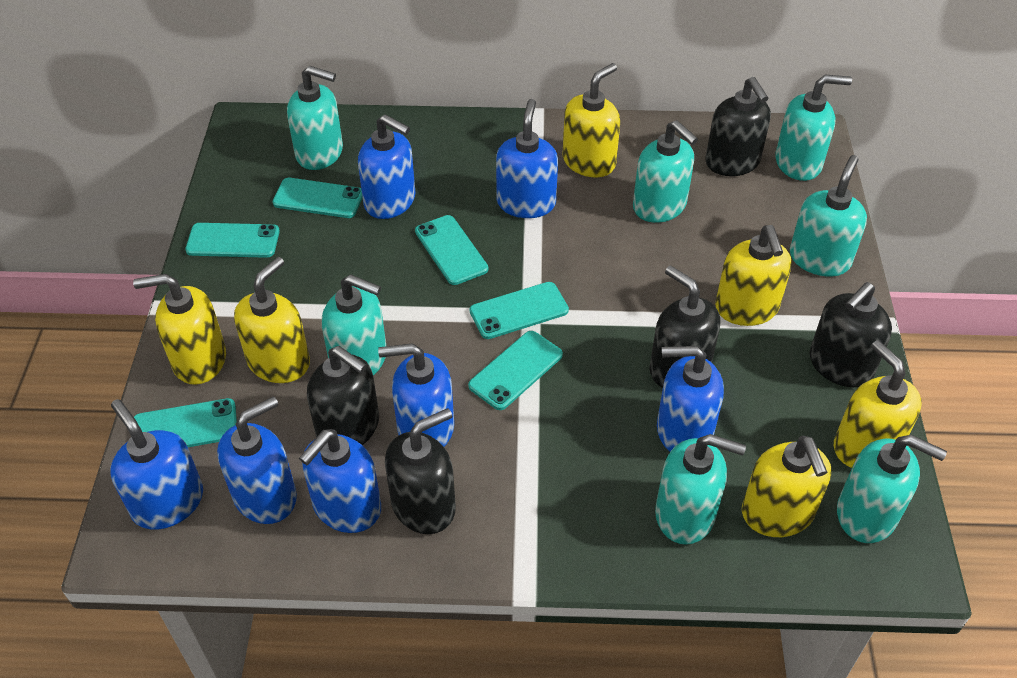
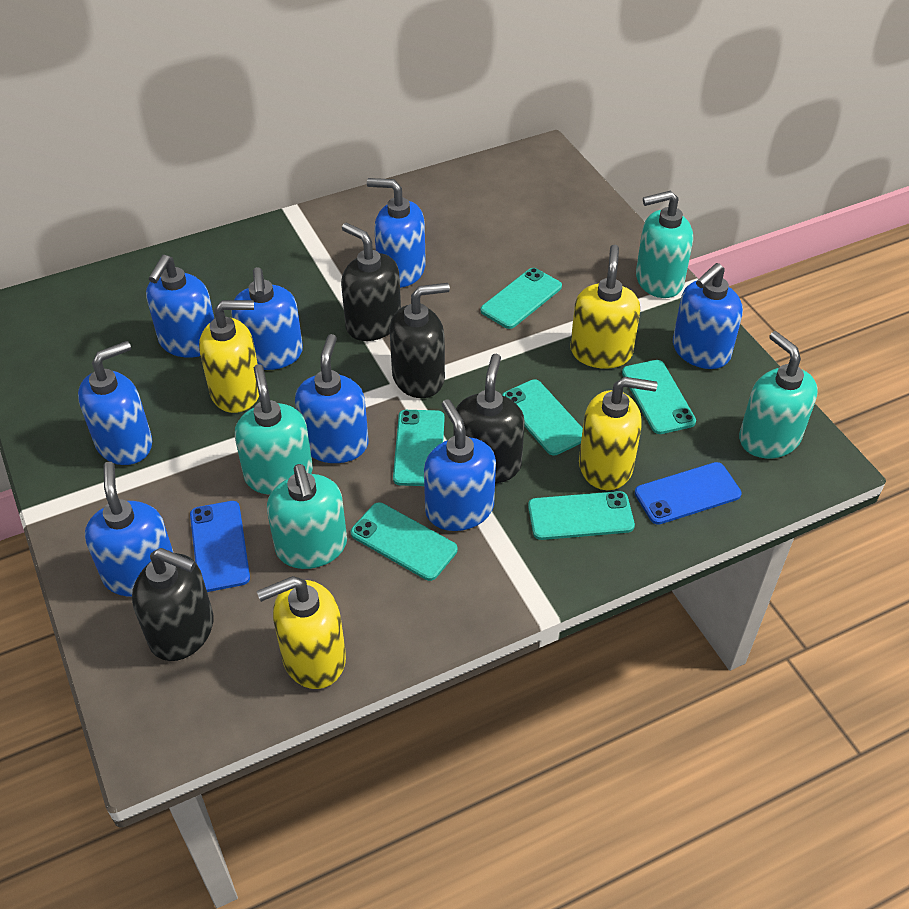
black soap dispenser: 5 -> 4
blue phone: 0 -> 2
blue soap dispenser: 7 -> 8
turquoise soap dispenser: 7 -> 4
yellow soap dispenser: 6 -> 4

